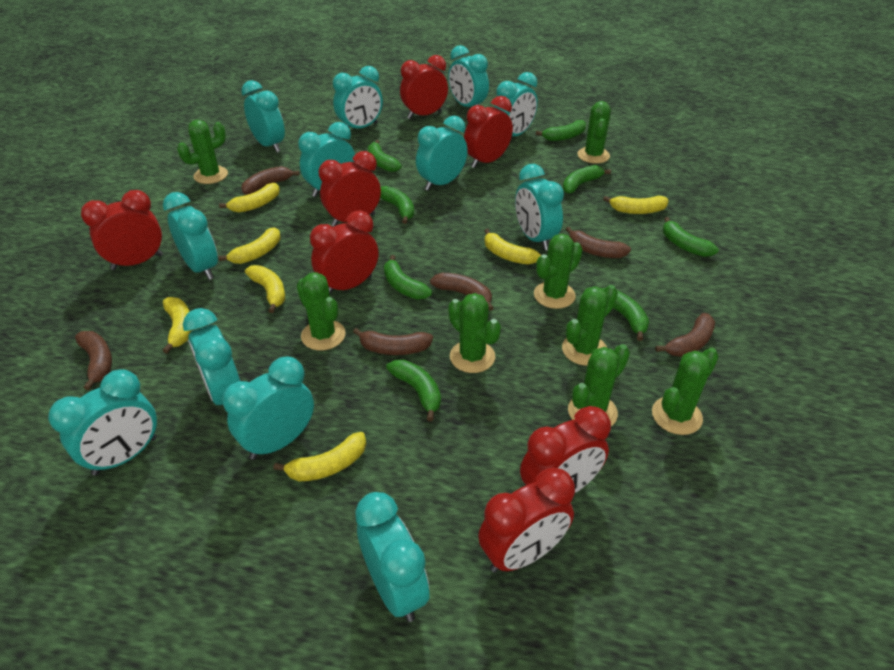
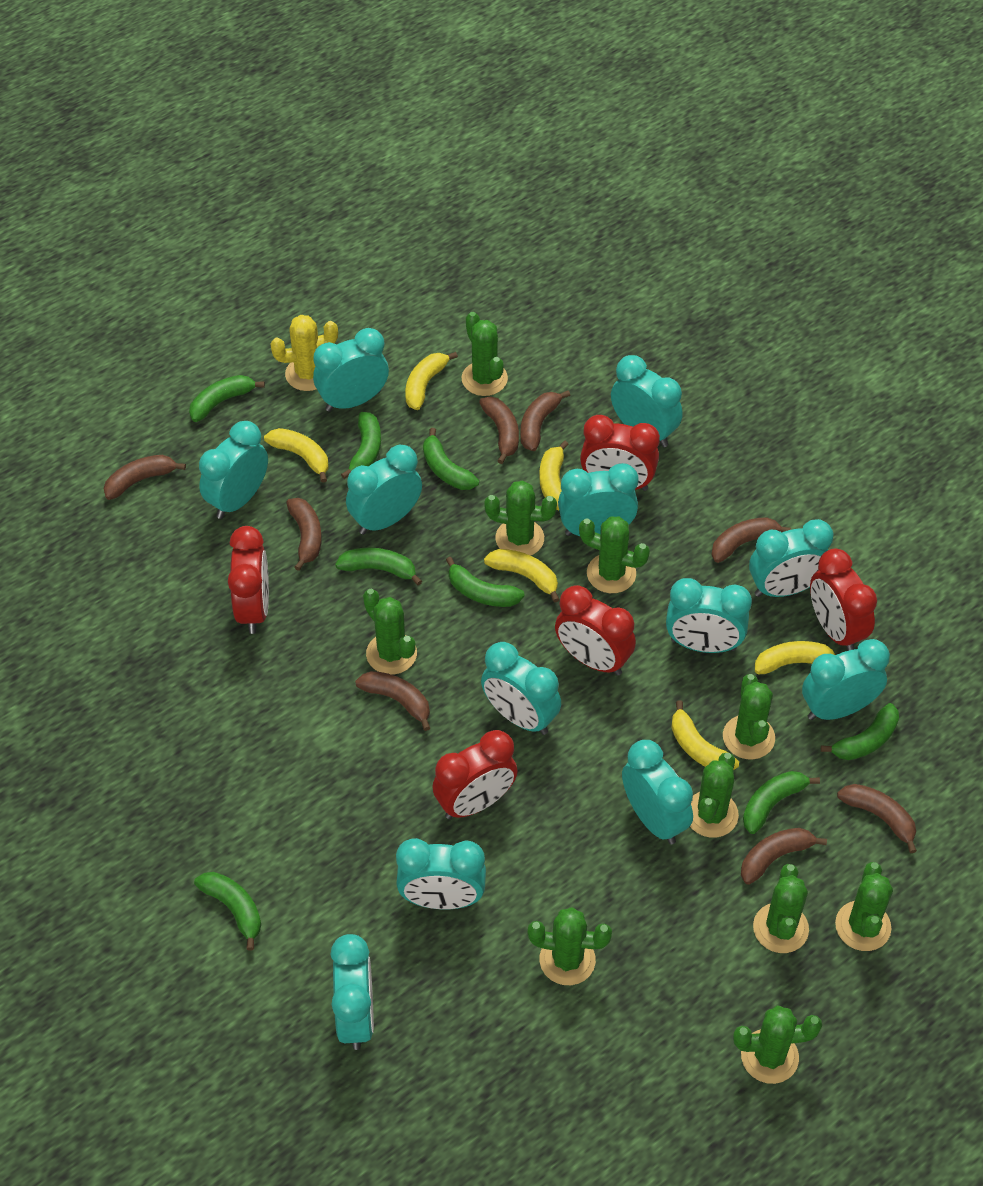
brown banana: 6 -> 8
green cactus: 8 -> 10
red clock: 7 -> 5
yellow banana: 7 -> 6
yellow cactus: 0 -> 1

